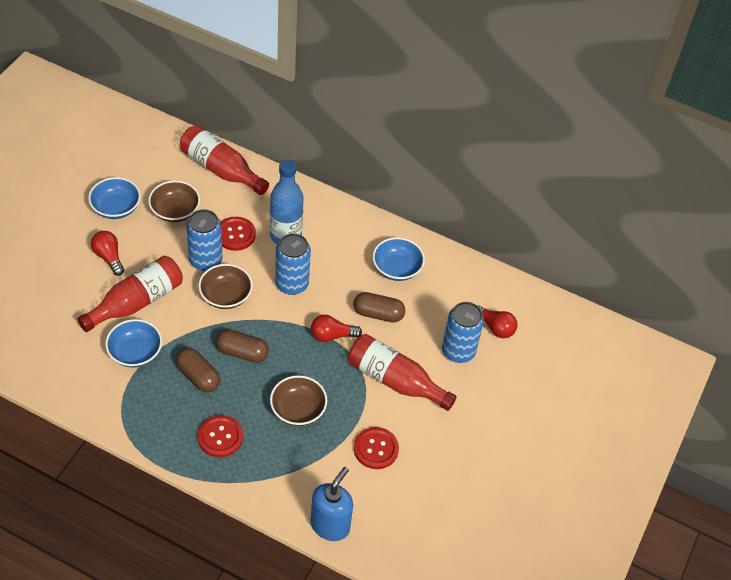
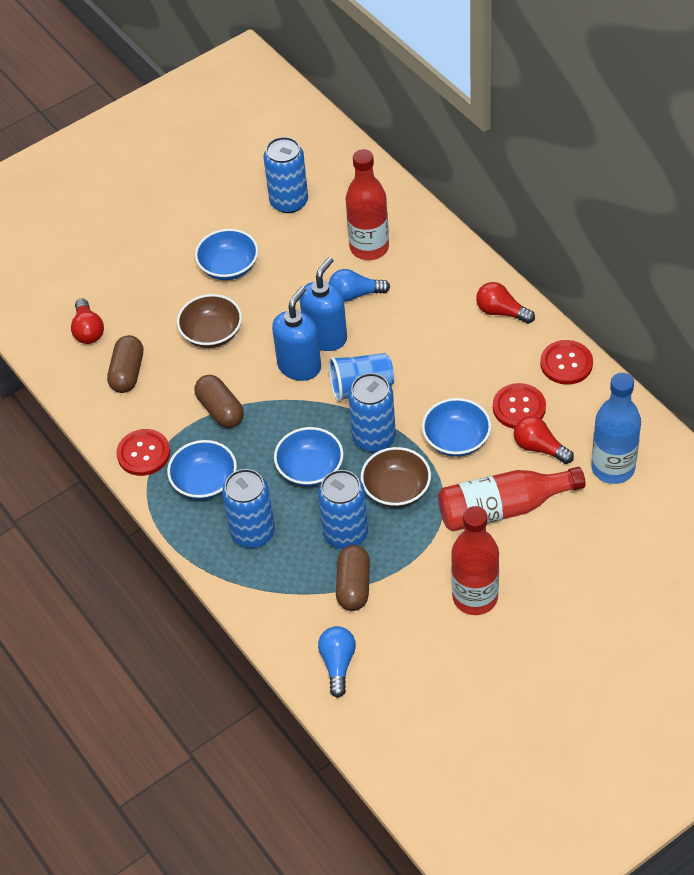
blue bowl: 3 -> 4
blue can: 3 -> 4
blue cup: 0 -> 1
blue light bulb: 0 -> 2
blue soap dispenser: 1 -> 2
brown bowl: 3 -> 2

